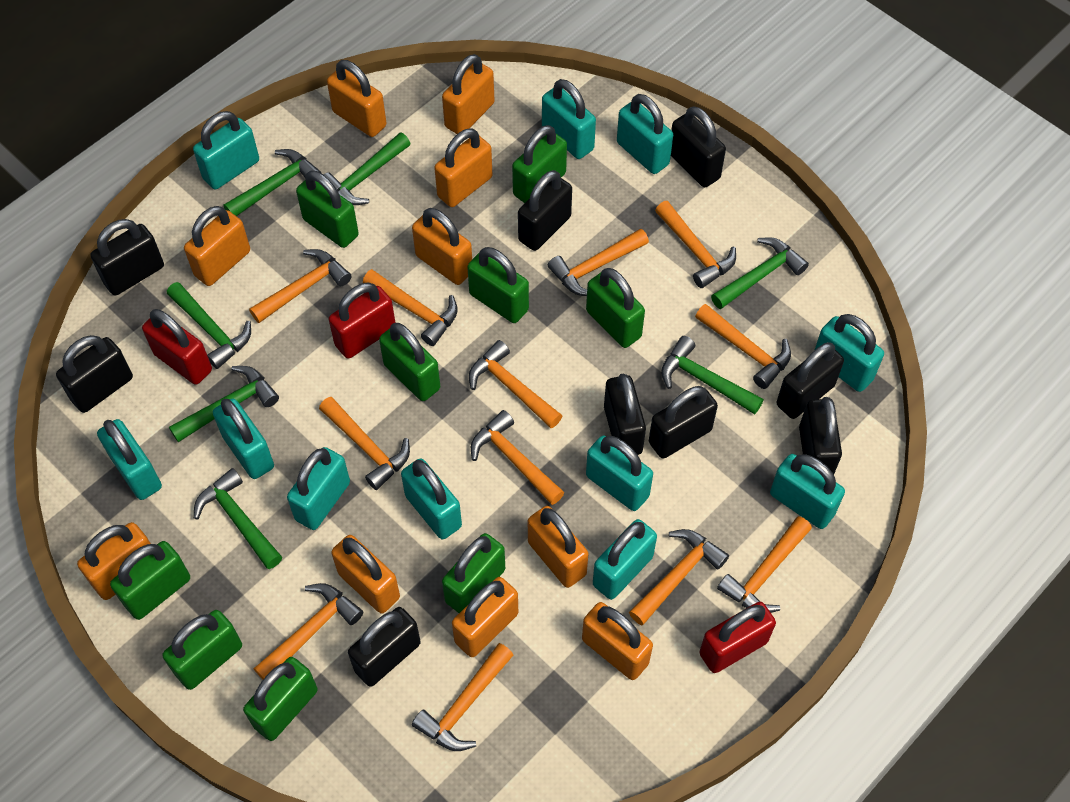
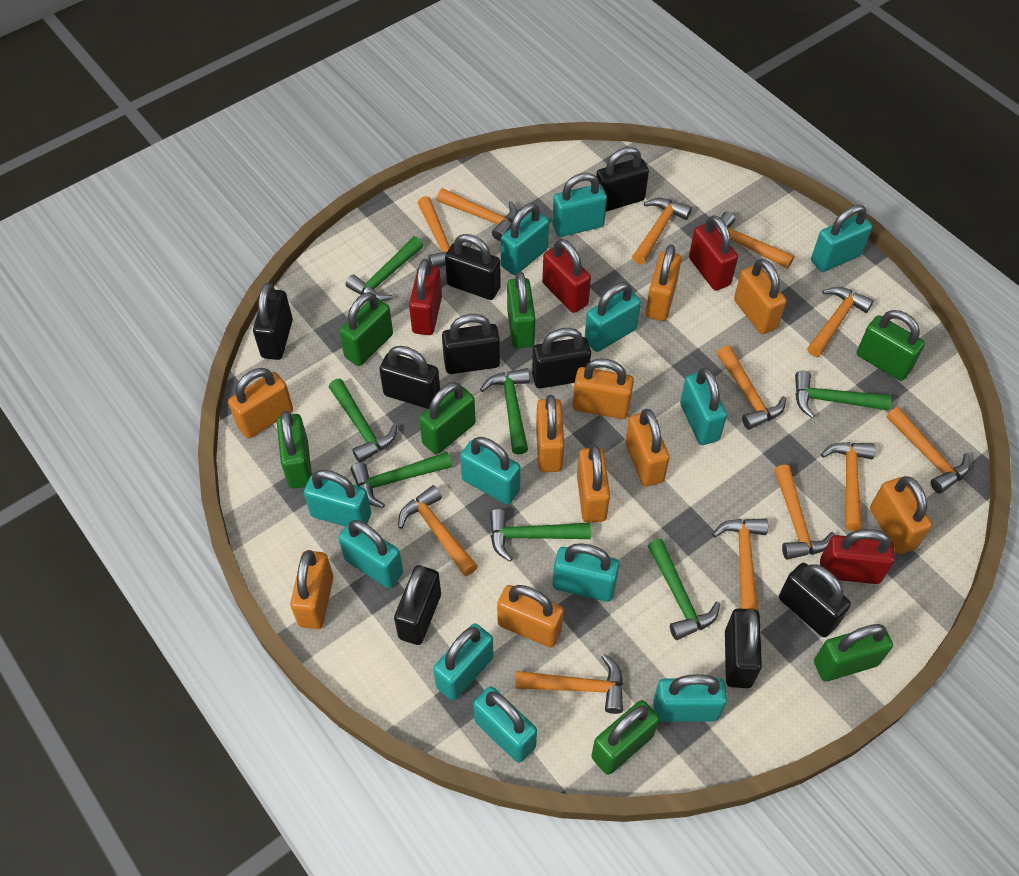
green padlock: 9 -> 7
red padlock: 3 -> 4
turquoise padlock: 11 -> 12

